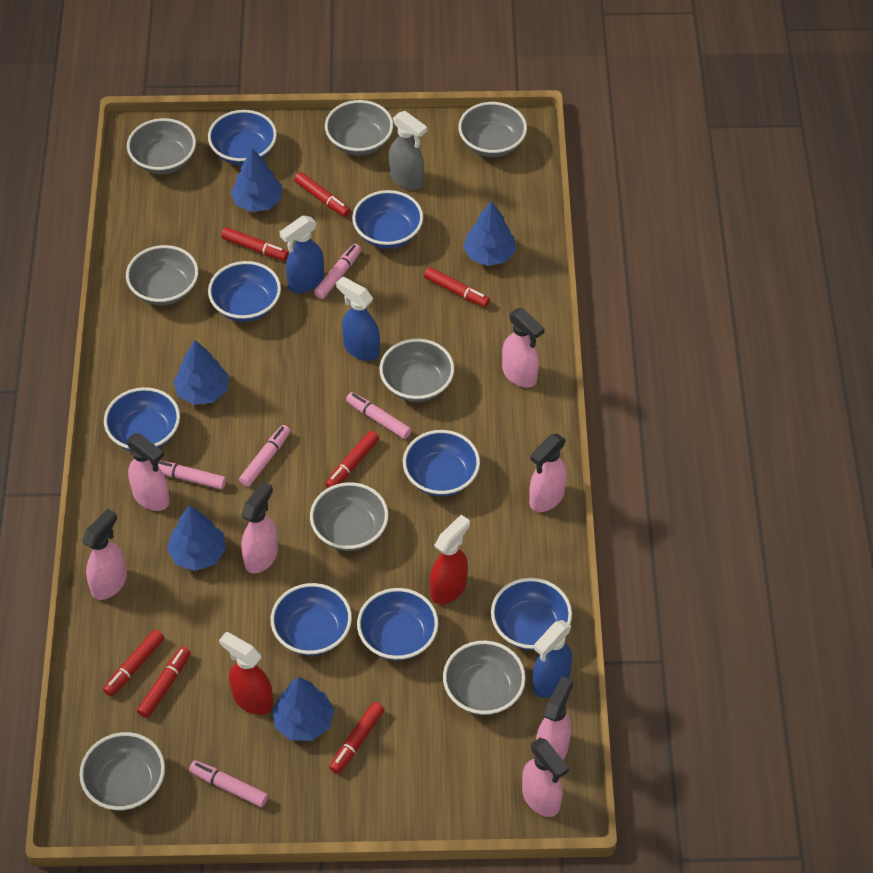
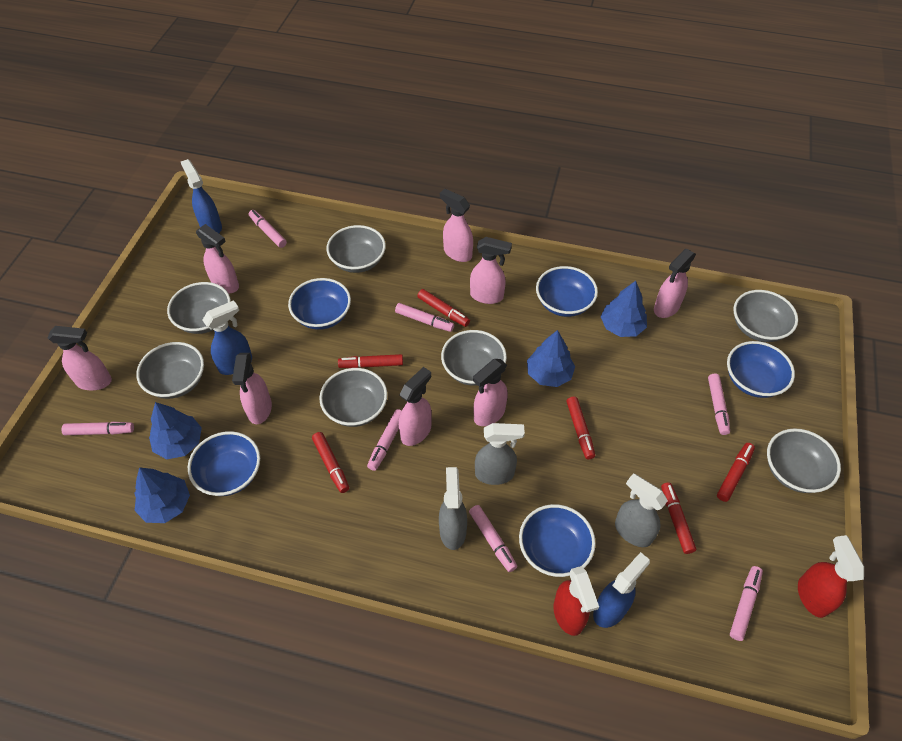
blue bowl: 8 -> 5
blue tree: 5 -> 4
grey bowl: 8 -> 7
grey spray bottle: 1 -> 3
pink marker: 5 -> 7
pink spray bottle: 7 -> 8
red marker: 7 -> 6

